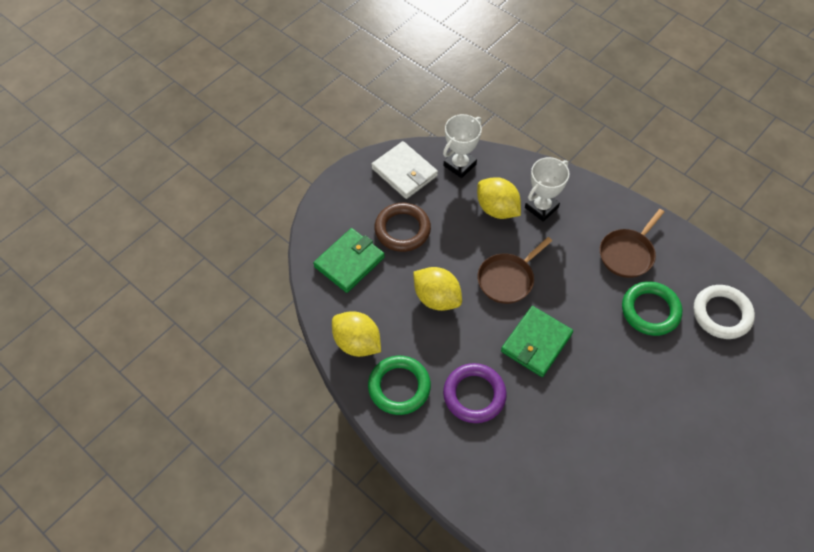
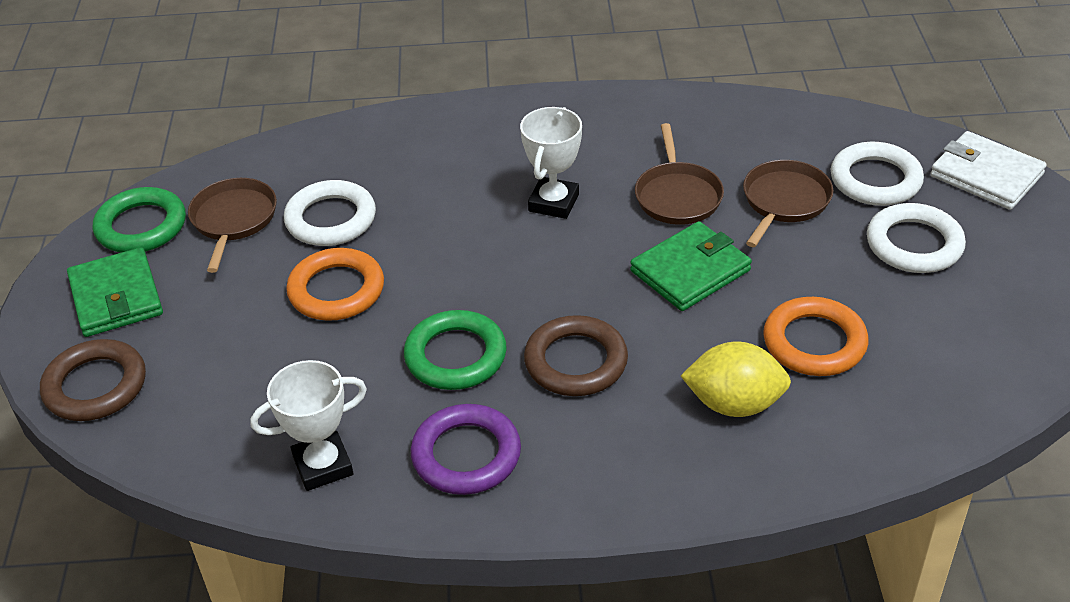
brown pan: 2 -> 3
brown ring: 1 -> 2
orange ring: 0 -> 2
white ring: 1 -> 3
yellow lemon: 3 -> 1

